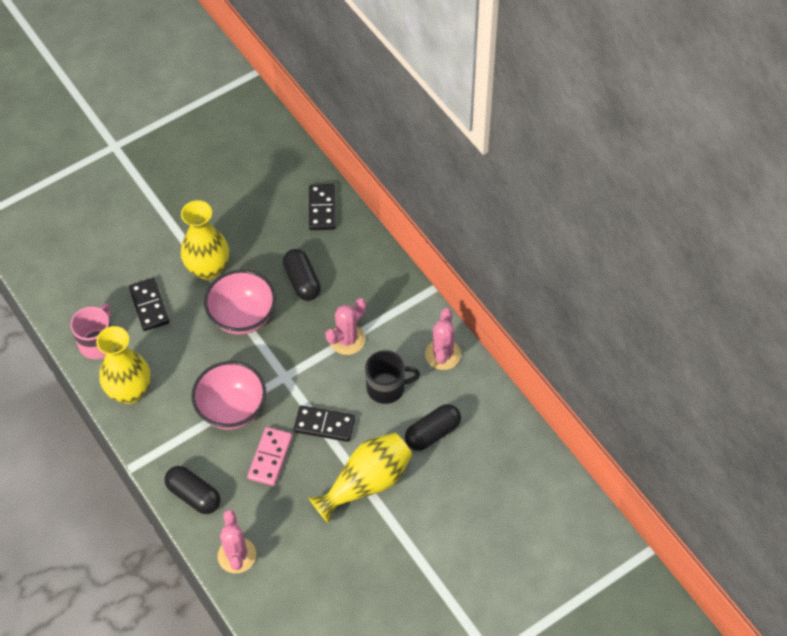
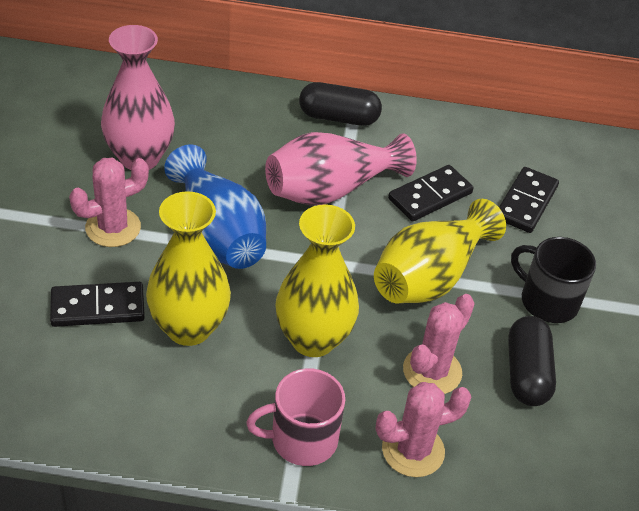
black capsule: 3 -> 2
blue vase: 0 -> 1
pink bowl: 2 -> 0
pink domino: 1 -> 0
pink vase: 0 -> 2

